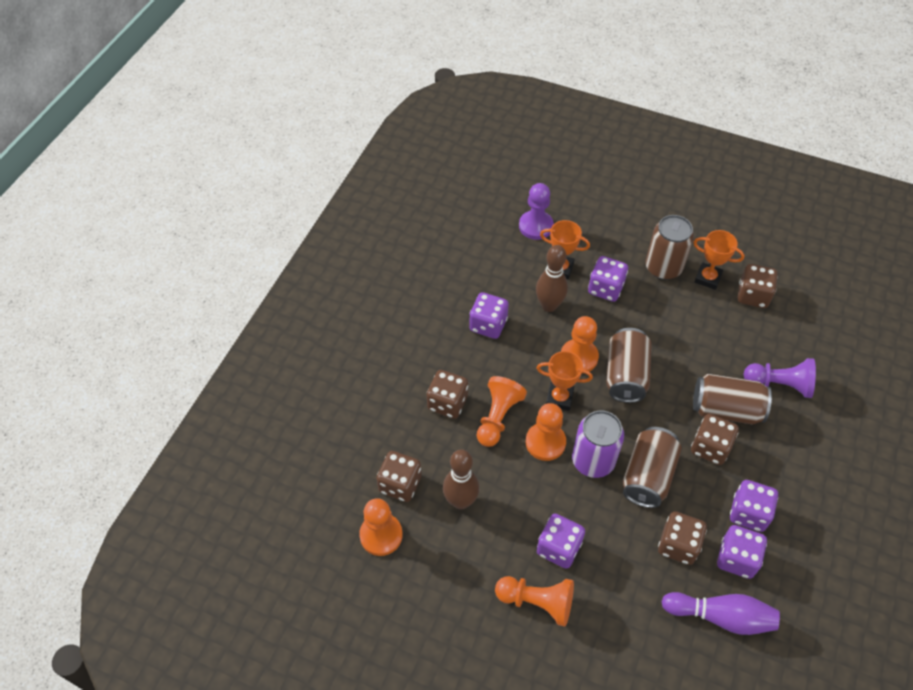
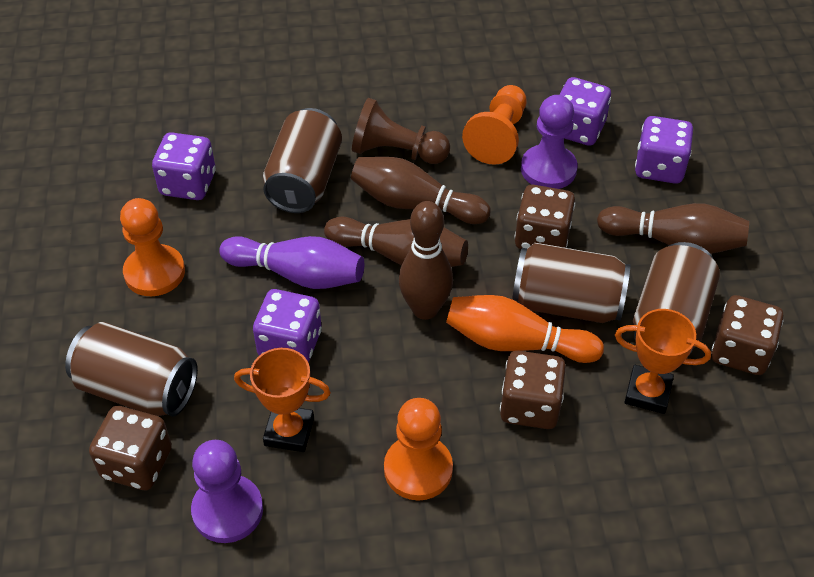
brown bowling pin: 2 -> 4
brown dice: 5 -> 4
brown pawn: 0 -> 1
orange bowling pin: 0 -> 1
orange pawn: 5 -> 3
orange trophy: 3 -> 2
purple can: 1 -> 0
purple dice: 5 -> 4

